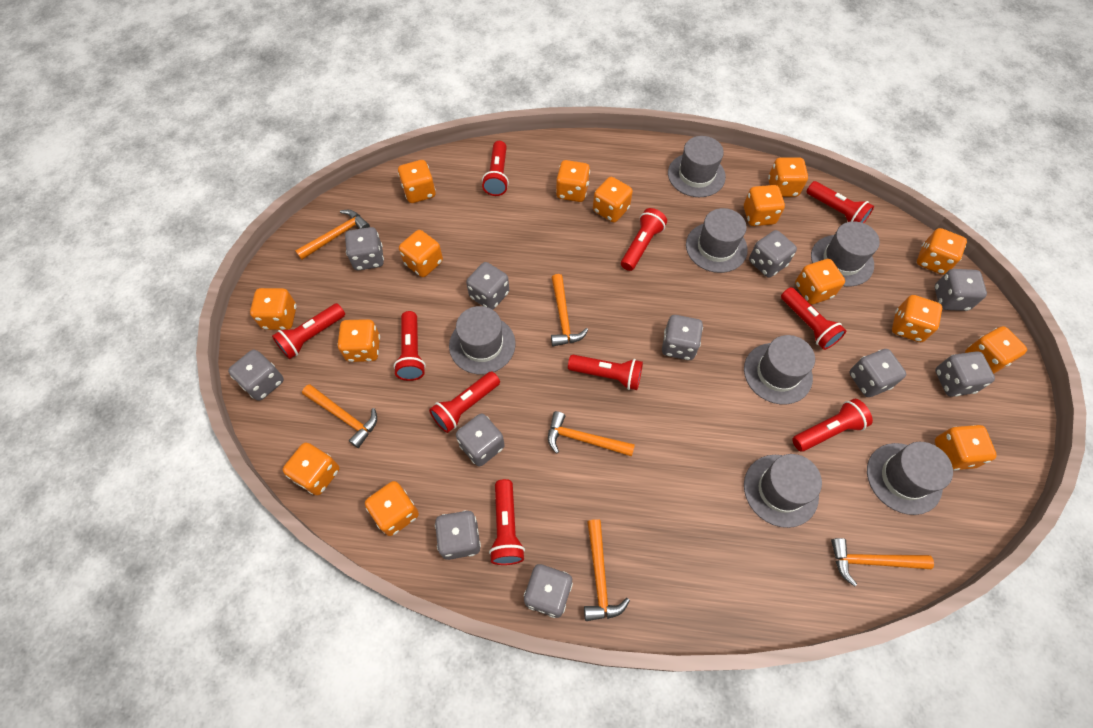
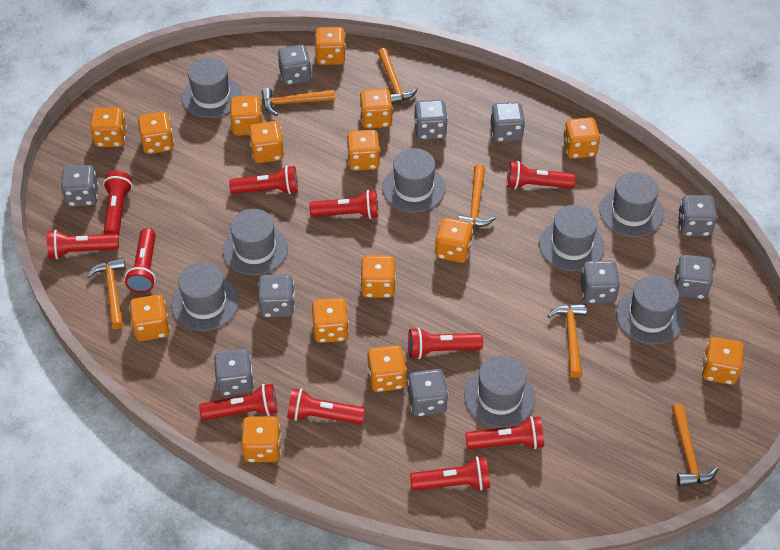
grey dice: 11 -> 10
grey hat: 7 -> 8
red flashlight: 10 -> 11

